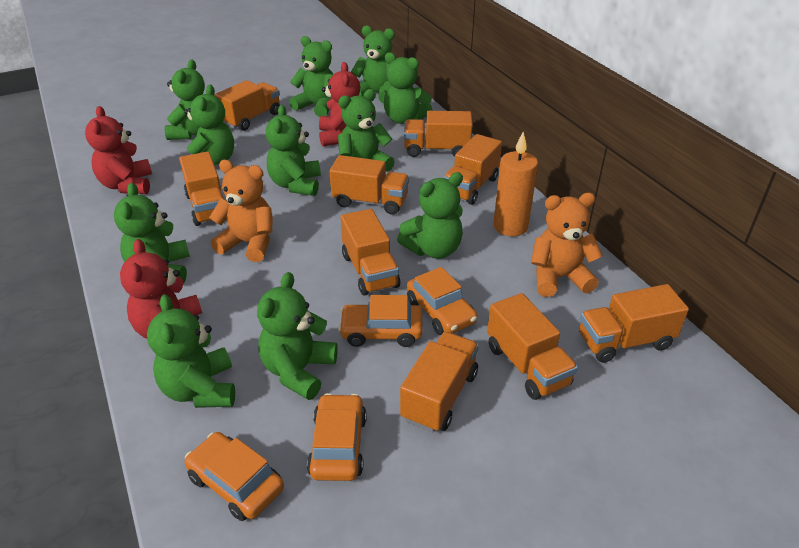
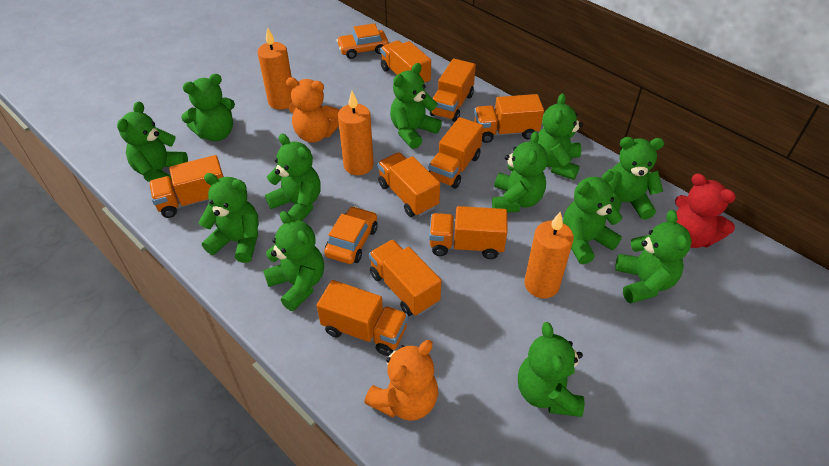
green teddy bear: 11 -> 12
orange candle: 1 -> 3
orange car: 4 -> 2
red teddy bear: 3 -> 1

